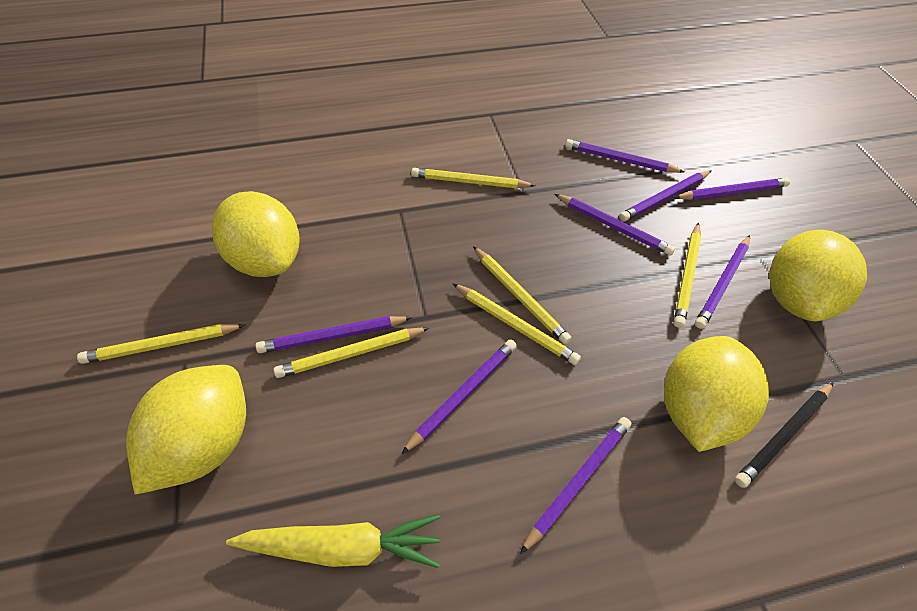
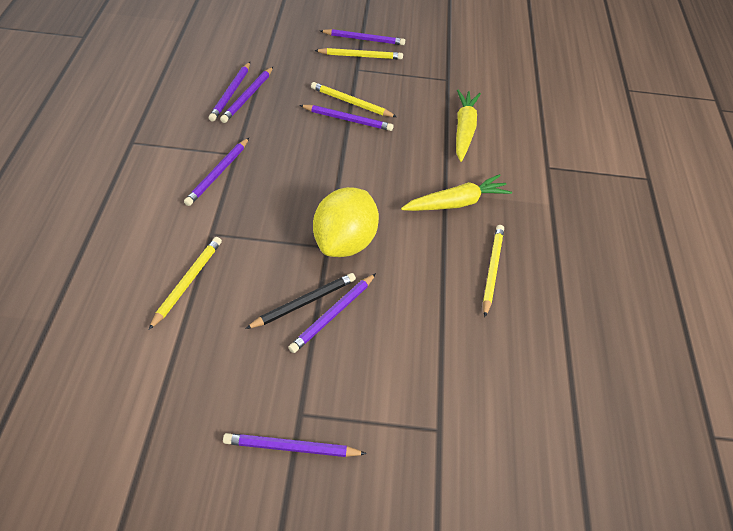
purple pencil: 8 -> 7
yellow carrot: 1 -> 2
yellow lemon: 4 -> 1
yellow pencil: 6 -> 4

